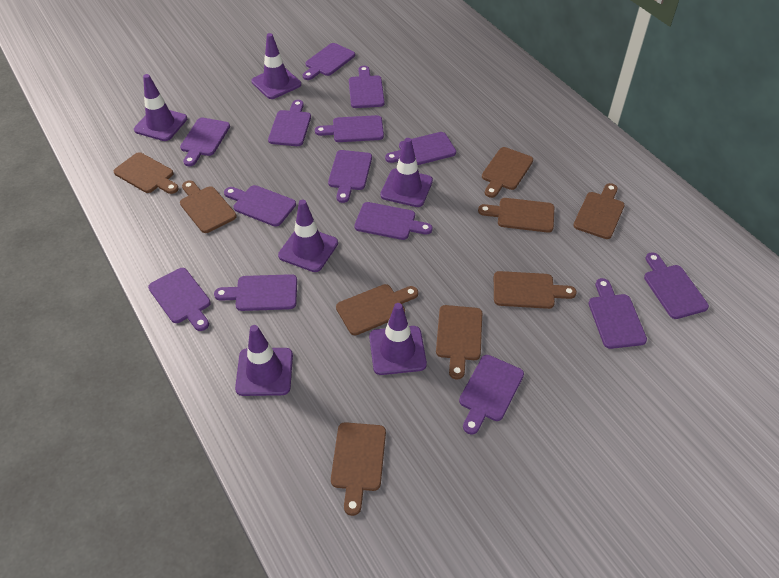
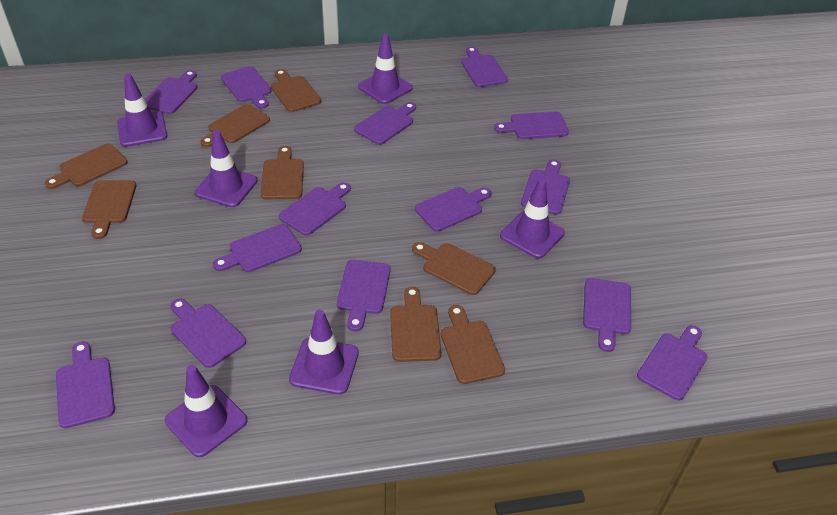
brown cutting board: 9 -> 8

